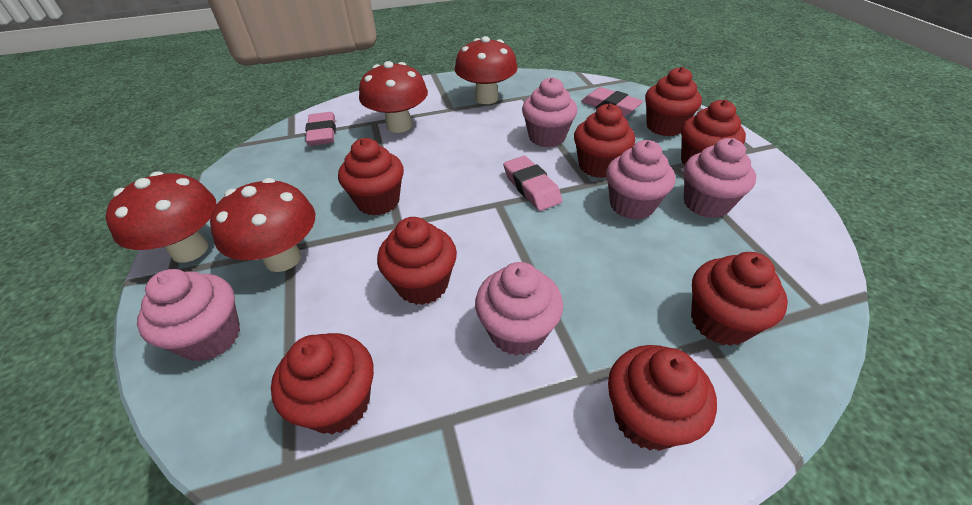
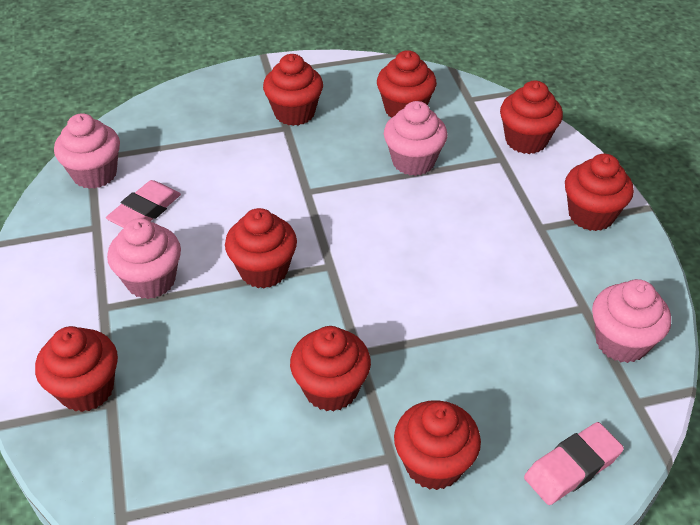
pink cupcake: 5 -> 4
pink eraser: 3 -> 2
red mushroom: 4 -> 0

